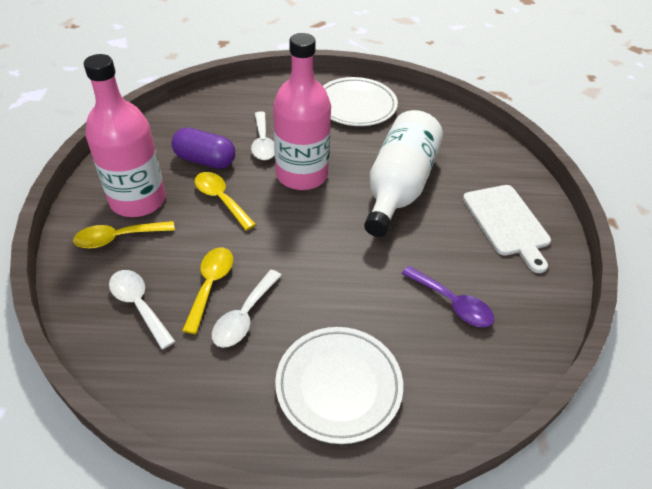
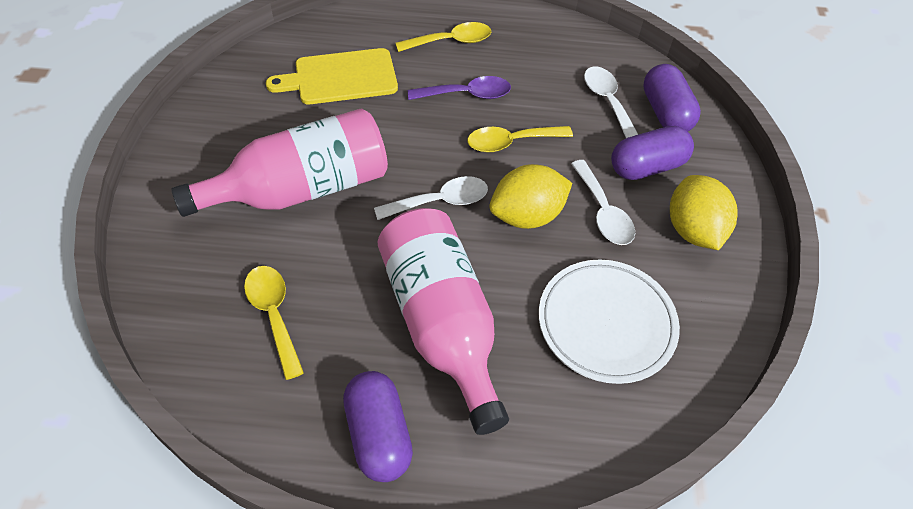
purple capsule: 1 -> 3
white bottle: 1 -> 0
white cutting board: 1 -> 0
white plate: 2 -> 1
yellow cutting board: 0 -> 1
yellow lemon: 0 -> 2

